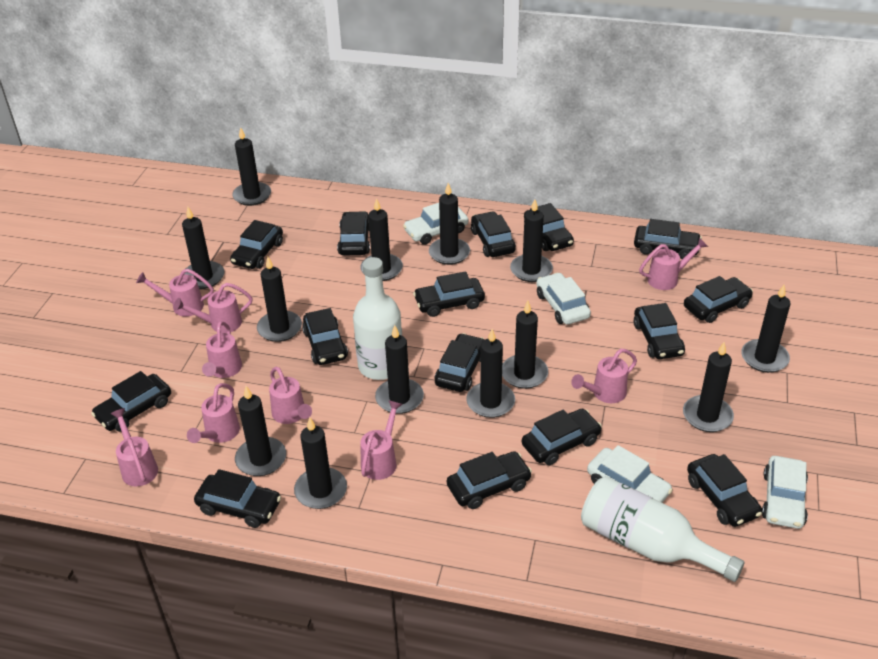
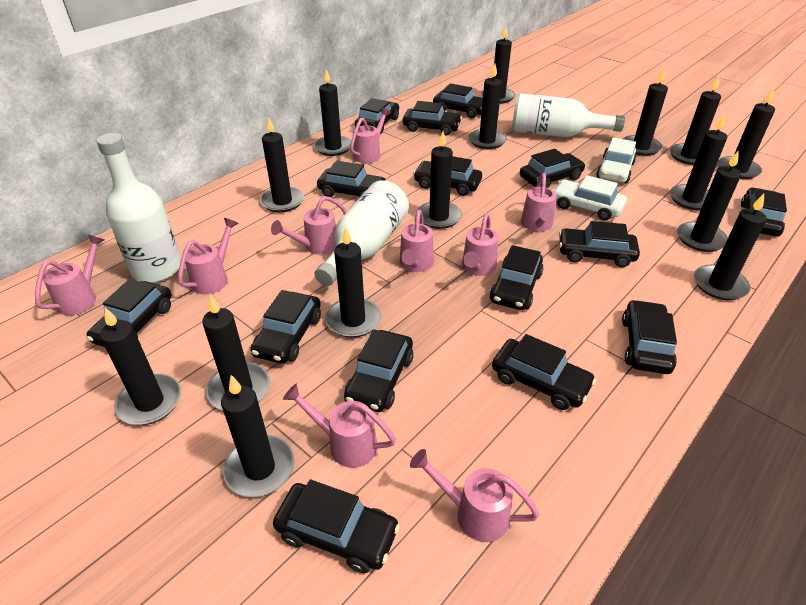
black candle: 13 -> 15
white bottle: 2 -> 3
white car: 4 -> 2

